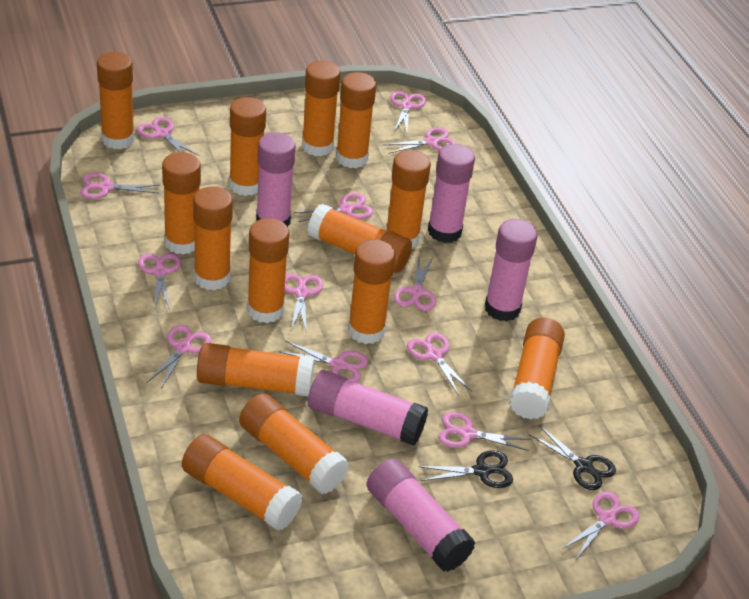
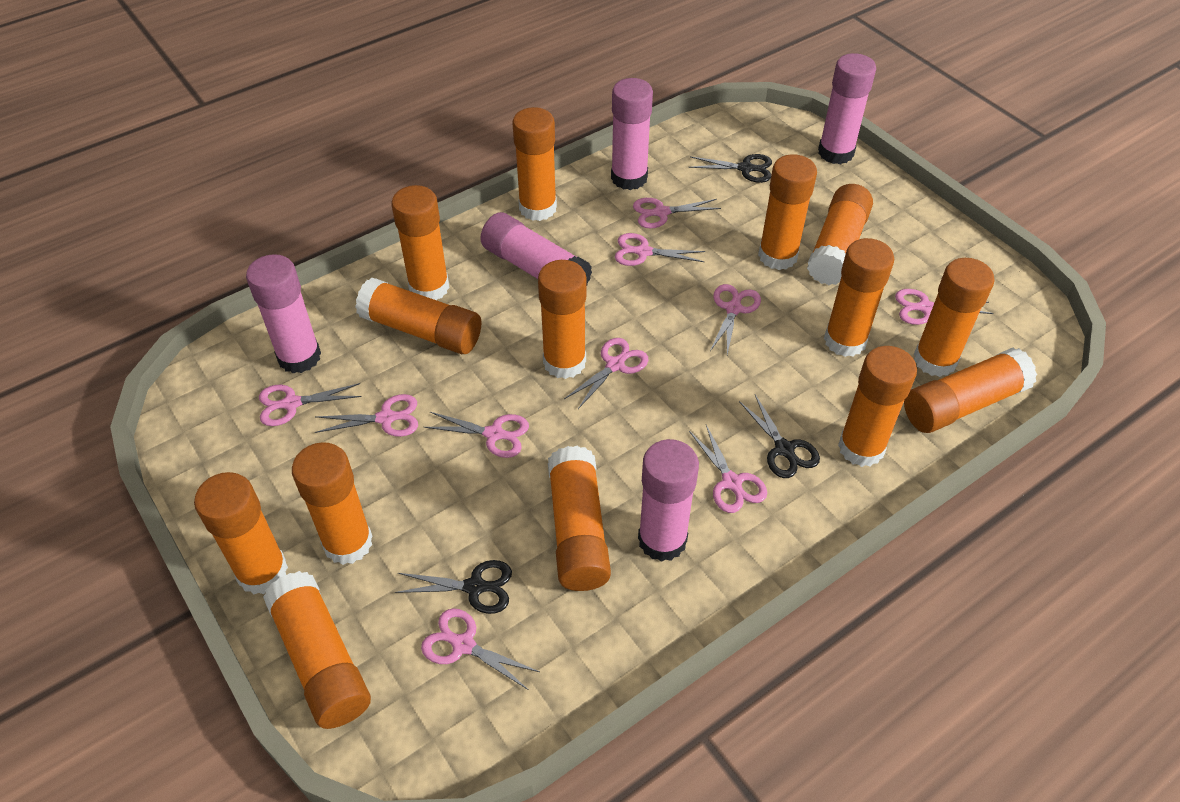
black scissors: 2 -> 3
pink scissors: 13 -> 10

